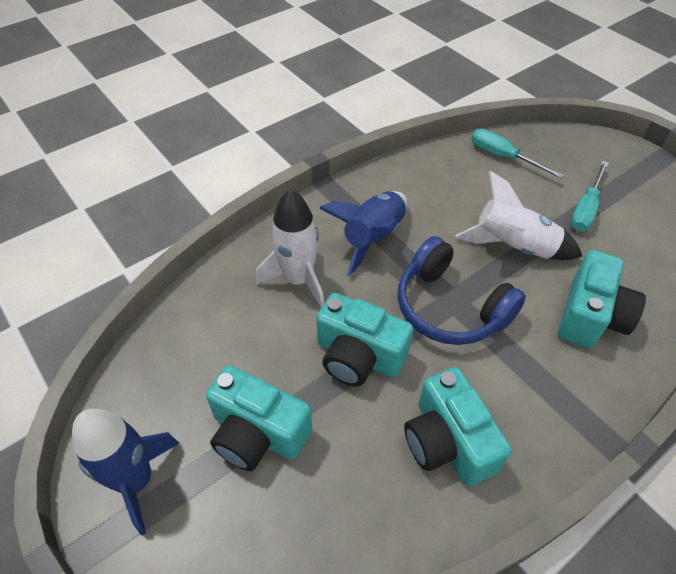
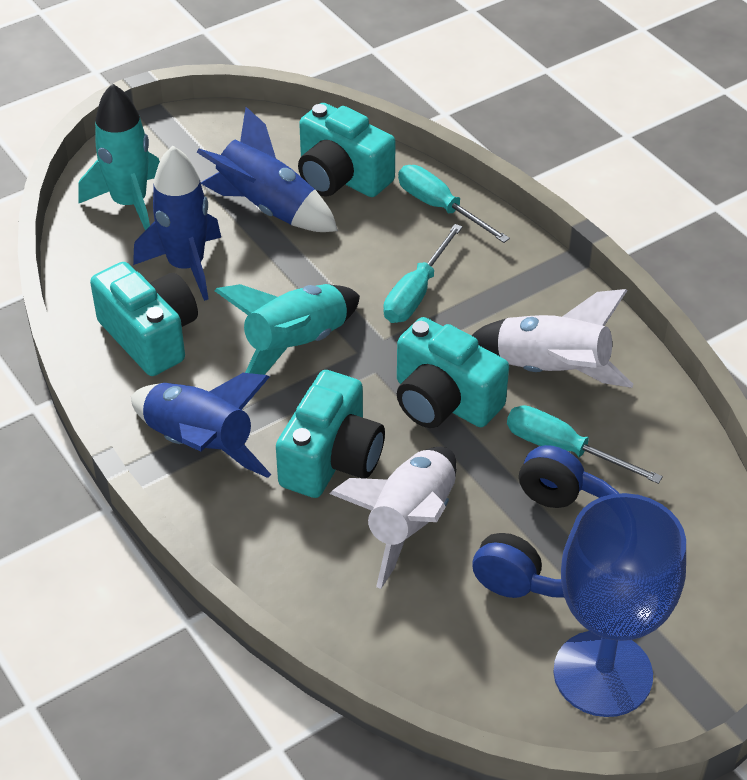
blue goblet: 0 -> 1
blue rocket: 2 -> 3
turquoise rocket: 0 -> 2
turquoise screwdriver: 2 -> 3

